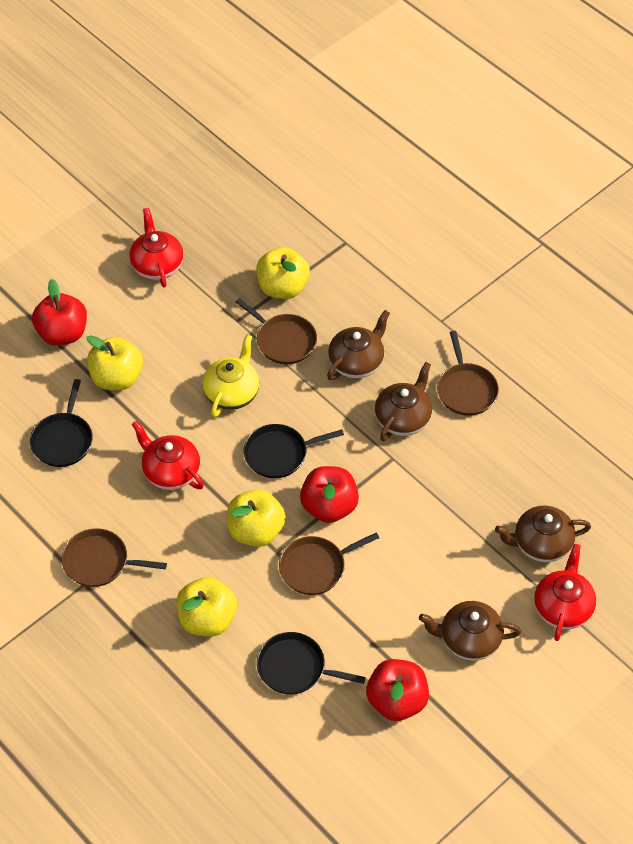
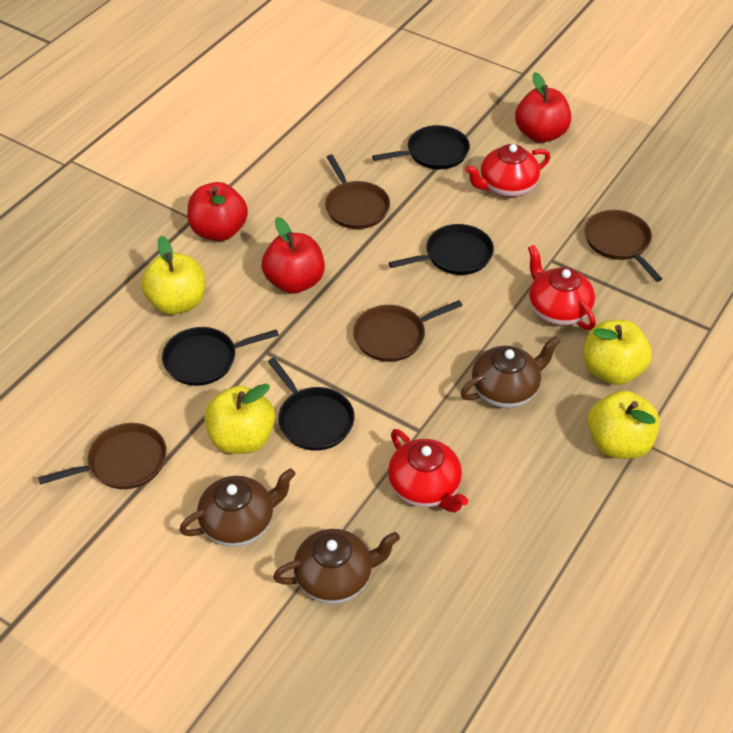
black pan: 3 -> 4
brown teapot: 4 -> 3
yellow teapot: 1 -> 0

